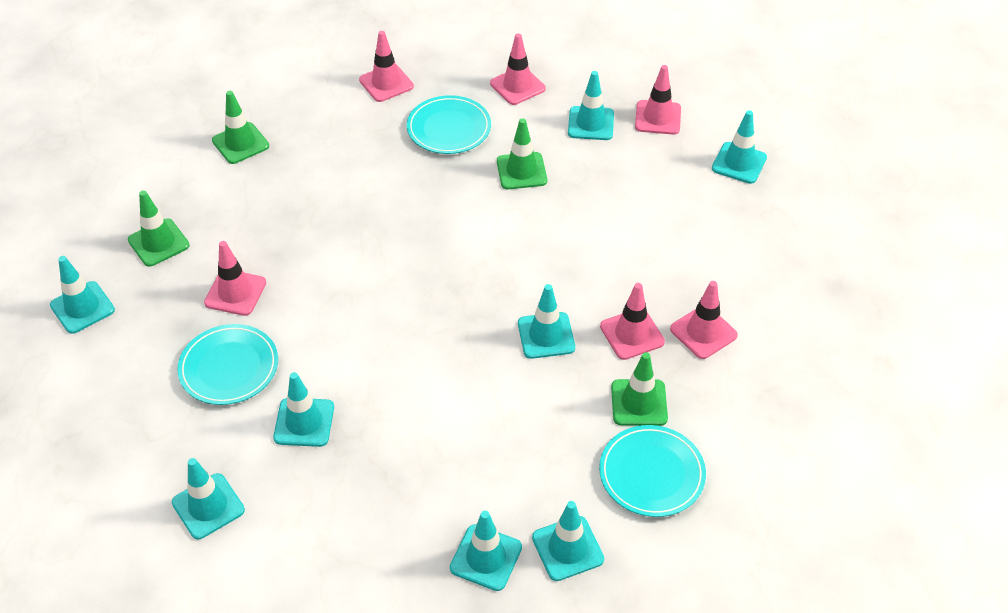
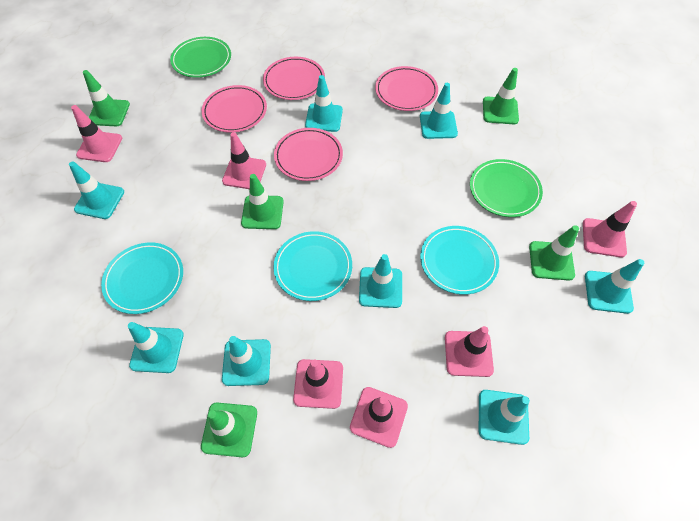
green plate: 0 -> 2
green traffic cone: 4 -> 5
pink plate: 0 -> 4

